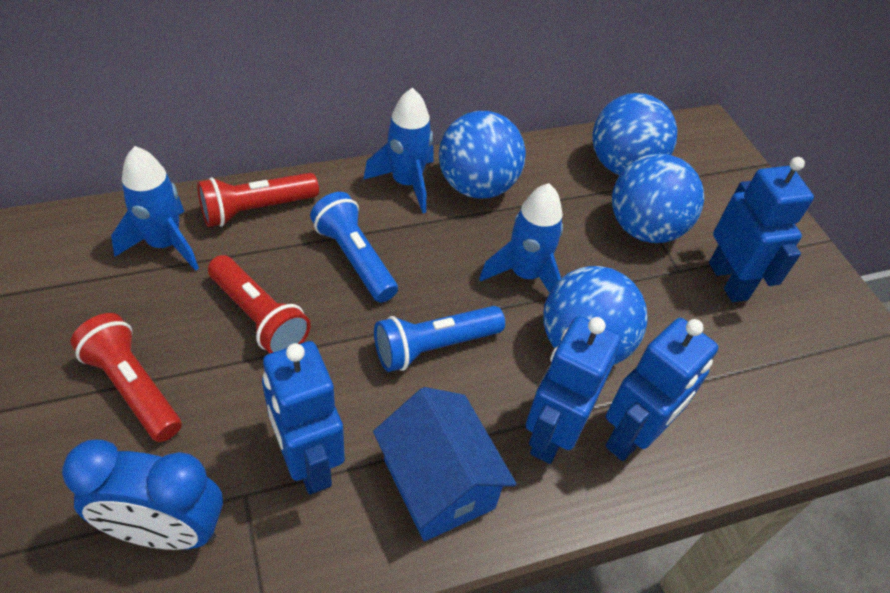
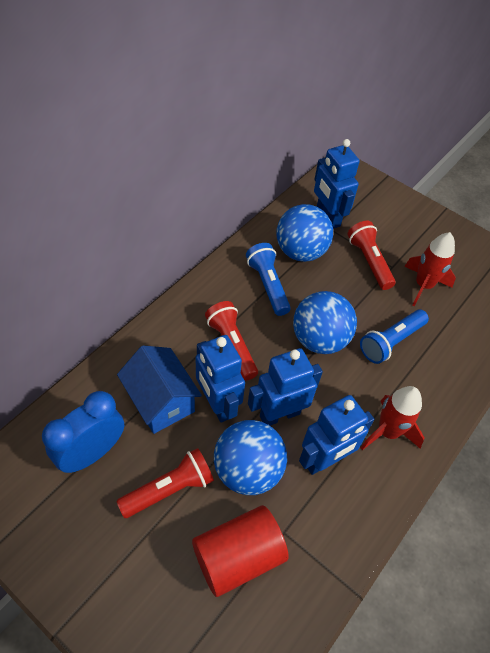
blue ball: 4 -> 3
blue rocket: 3 -> 0
red cylinder: 0 -> 1
red rocket: 0 -> 2

